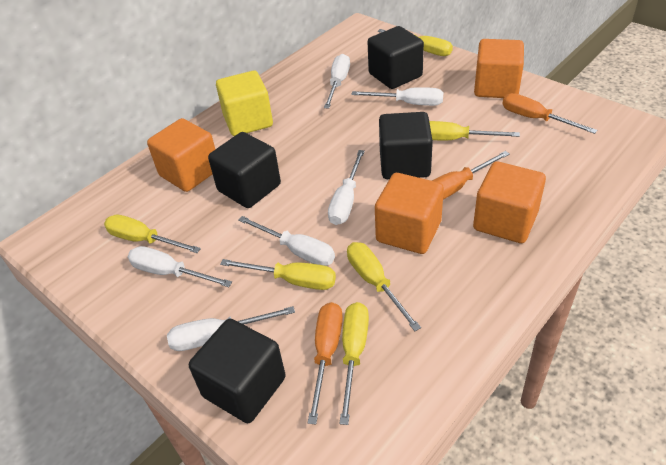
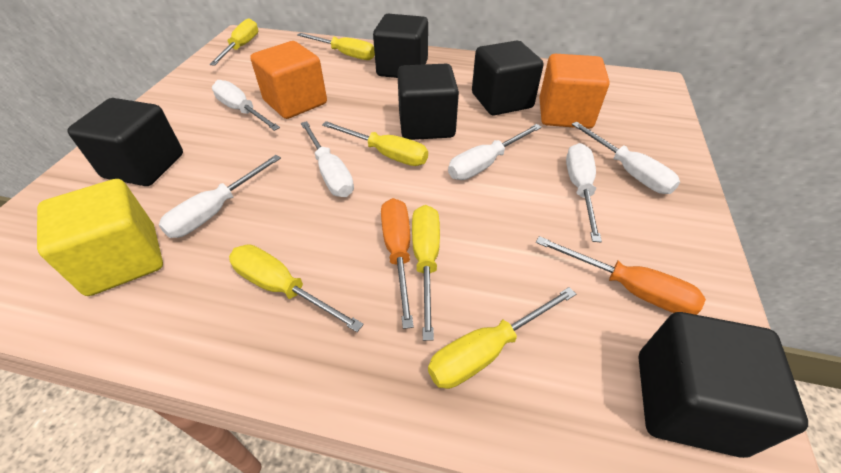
black cube: 4 -> 5
orange cube: 4 -> 2
orange screwdriver: 3 -> 2

